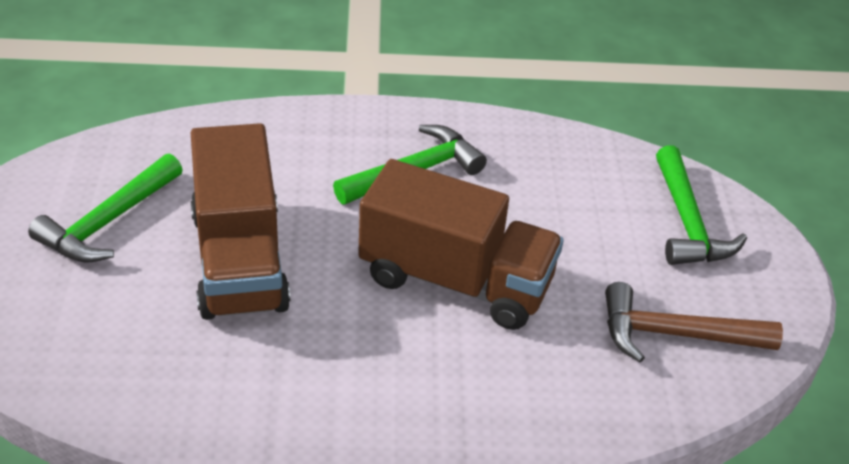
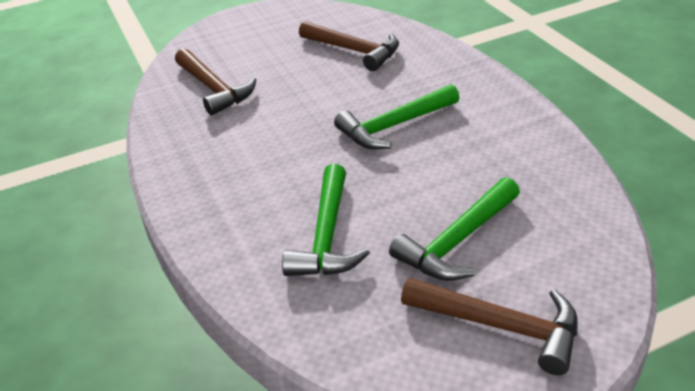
brown hammer: 1 -> 3
brown truck: 2 -> 0

